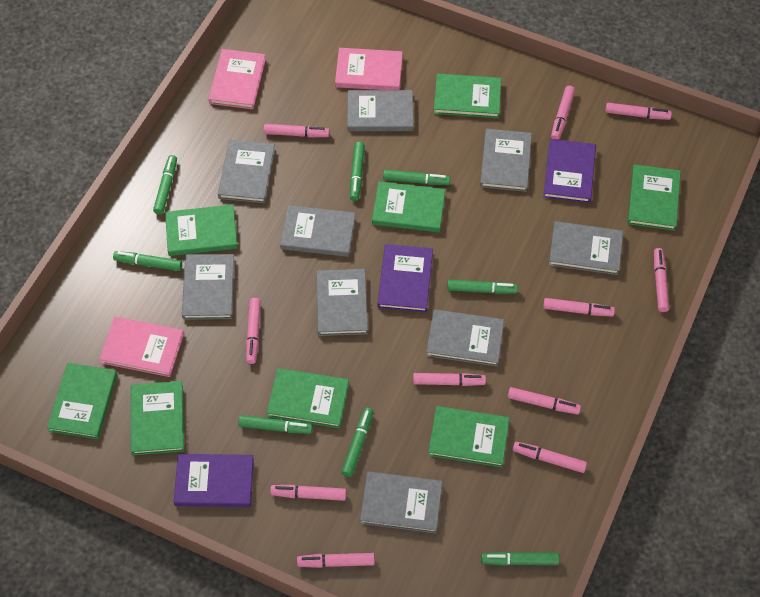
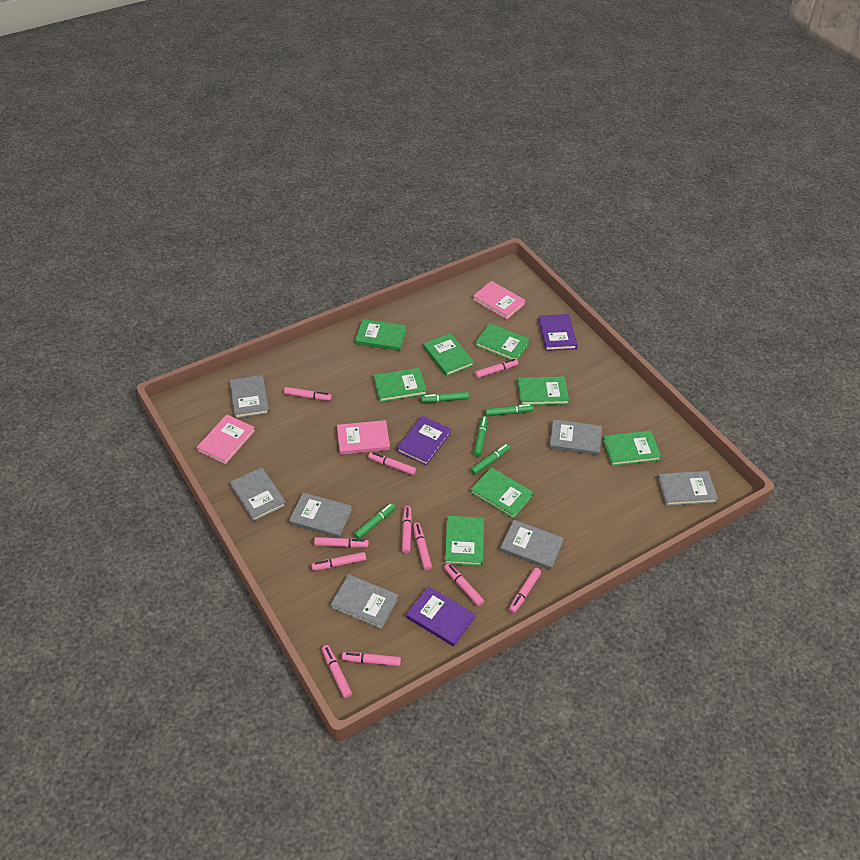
green marker: 8 -> 5
grey book: 9 -> 7

